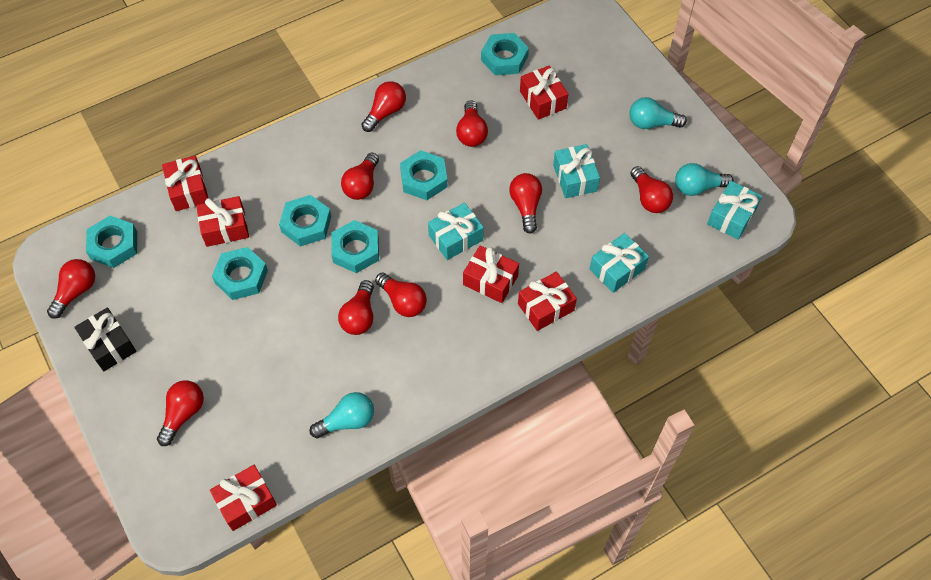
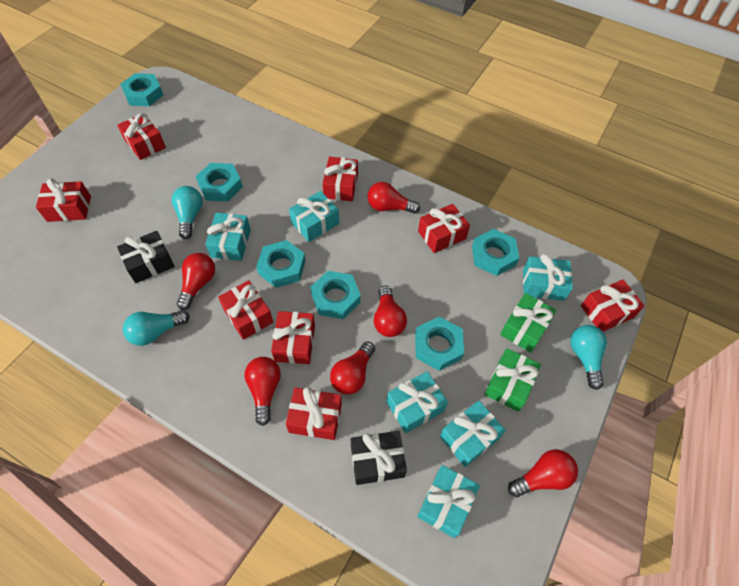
black gift: 1 -> 2
green gift: 0 -> 2
red gift: 6 -> 8
red light bulb: 9 -> 6
turquoise gift: 4 -> 6

